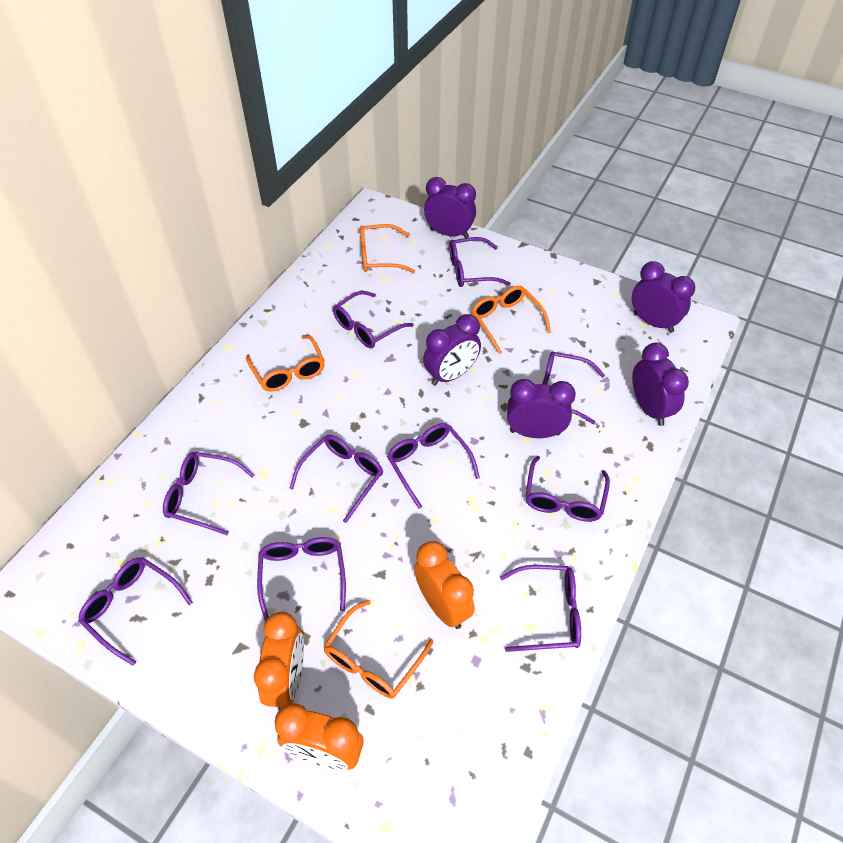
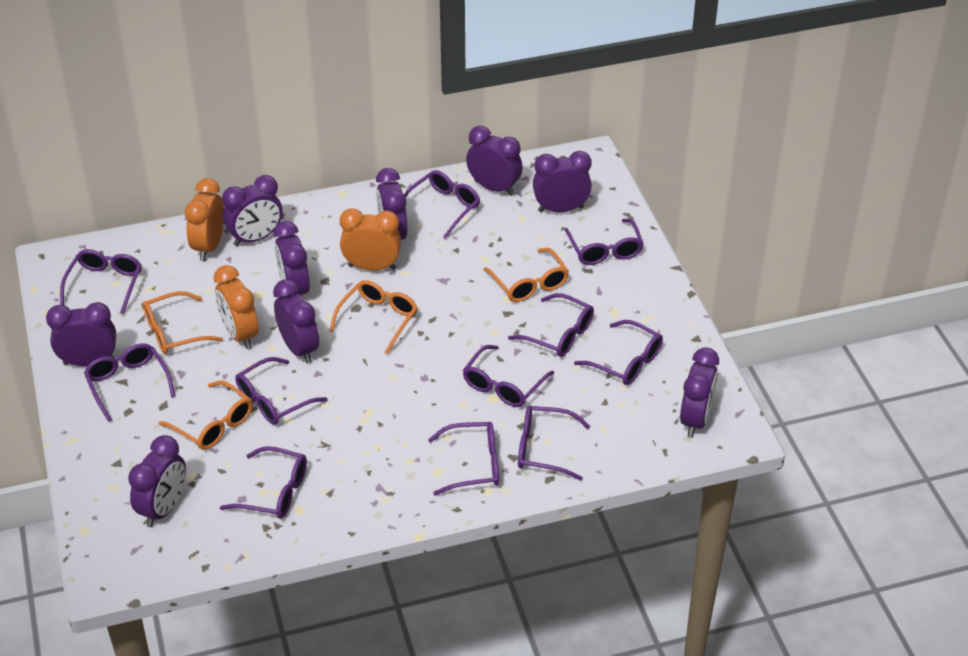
purple clock: 5 -> 9
purple glasses: 10 -> 11

